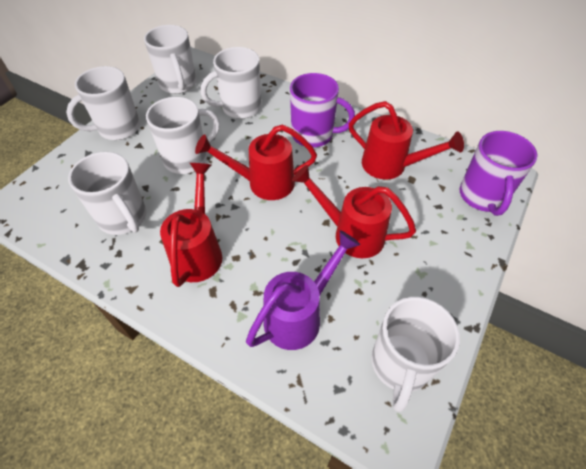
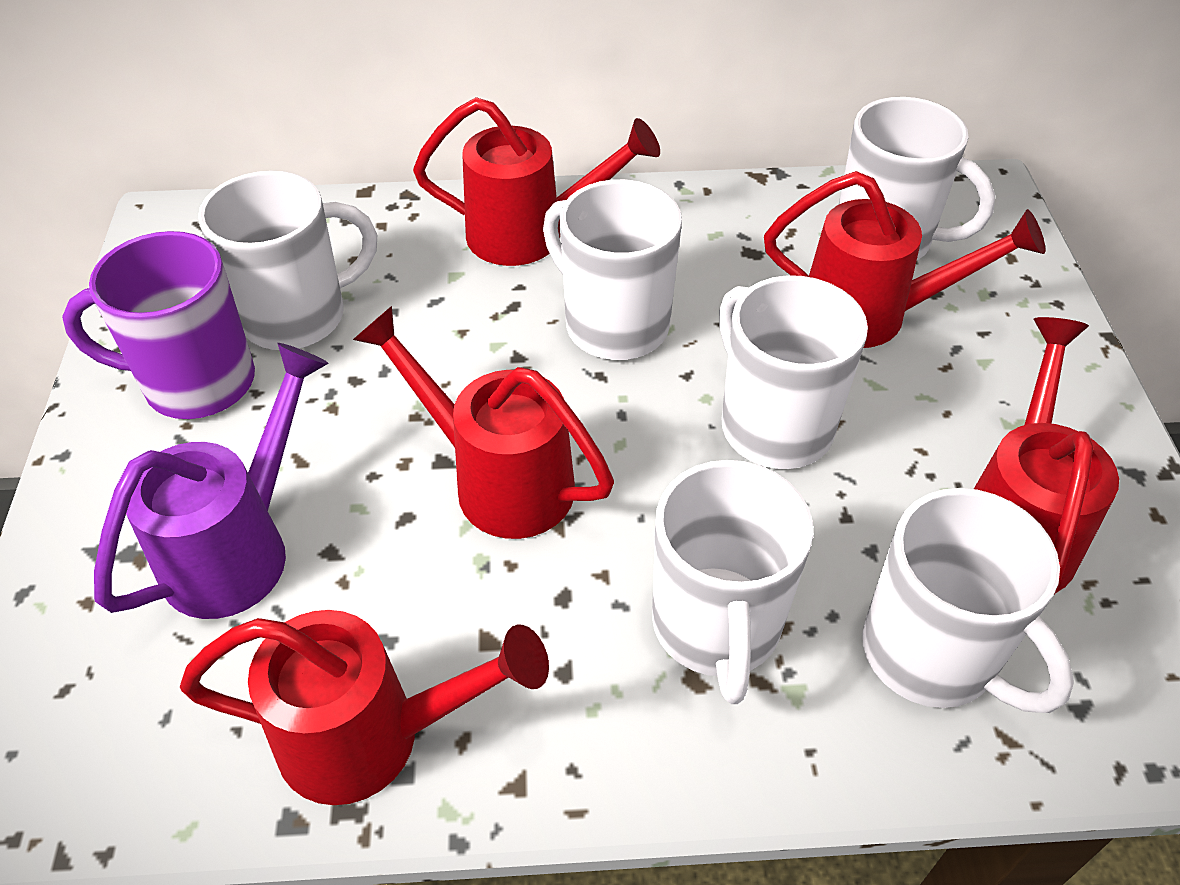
purple mug: 2 -> 1
red watering can: 4 -> 5

